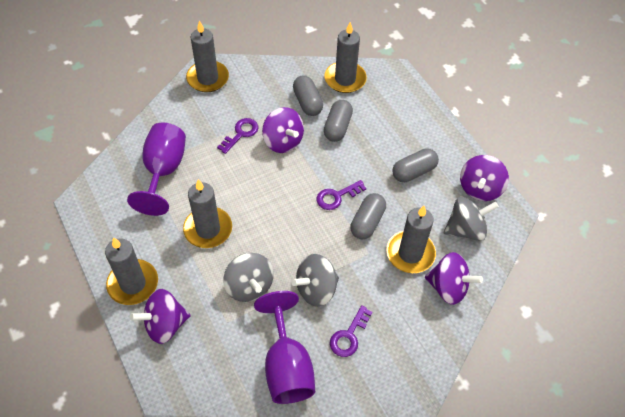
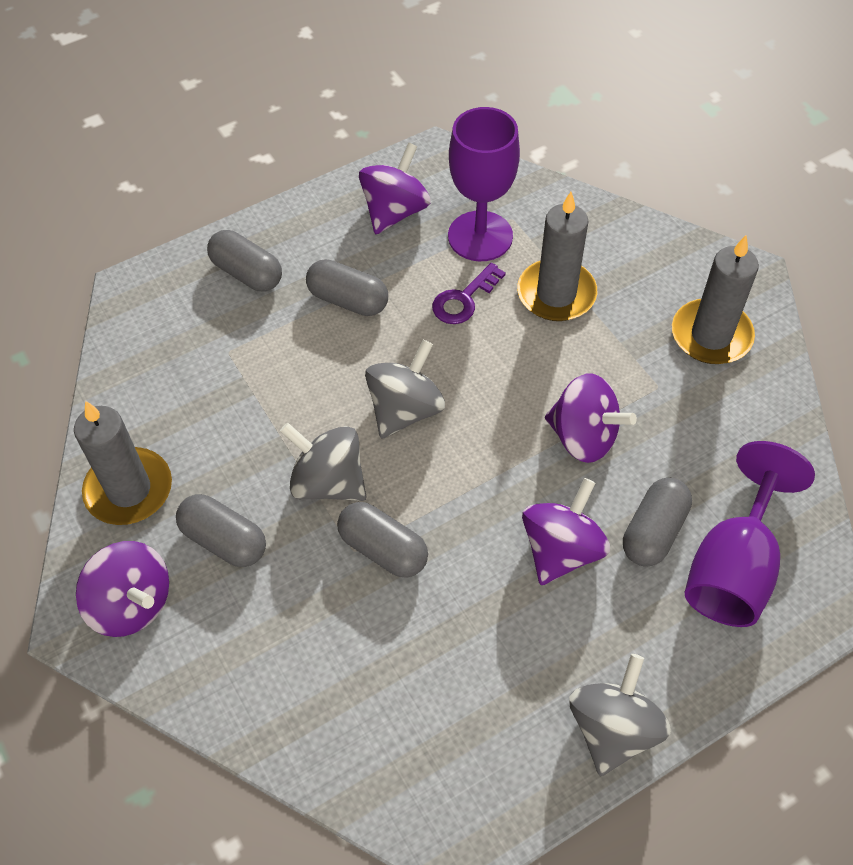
grey candle: 5 -> 3
grey capsule: 4 -> 5
purple key: 3 -> 1

